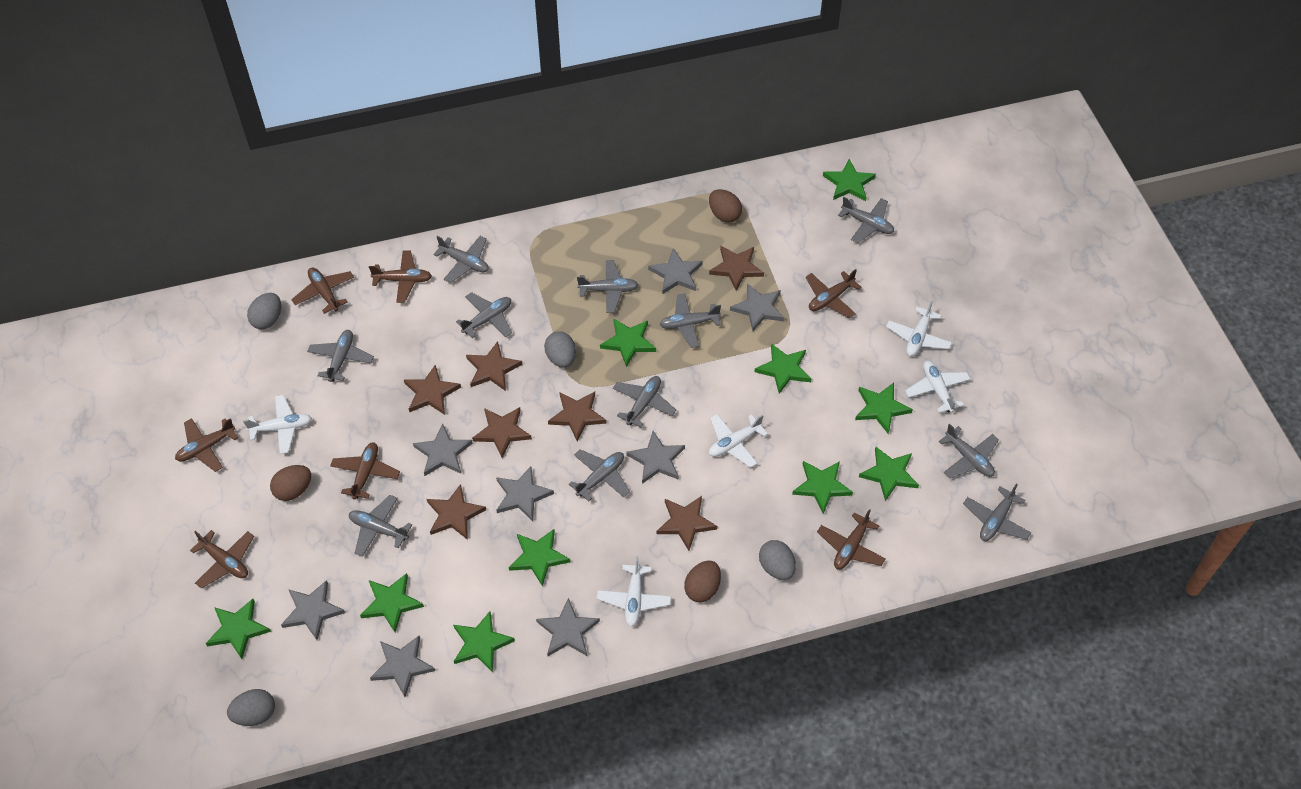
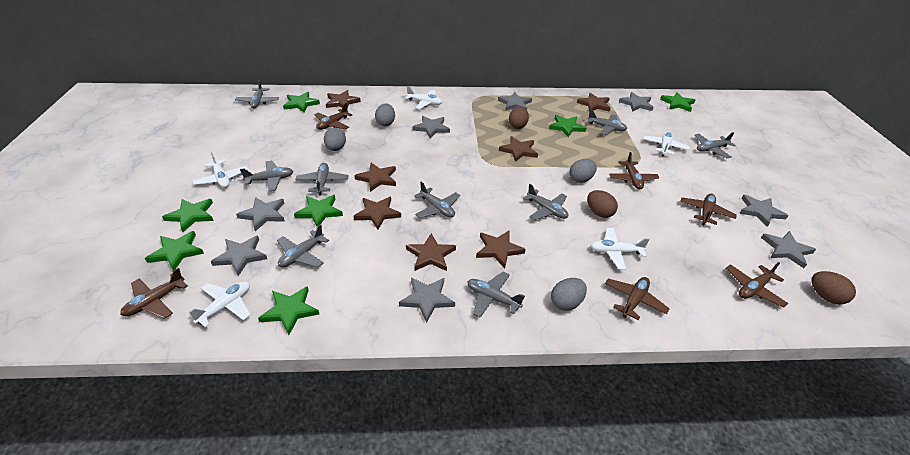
brown plane: 7 -> 6
green star: 10 -> 7
grey plane: 11 -> 9

